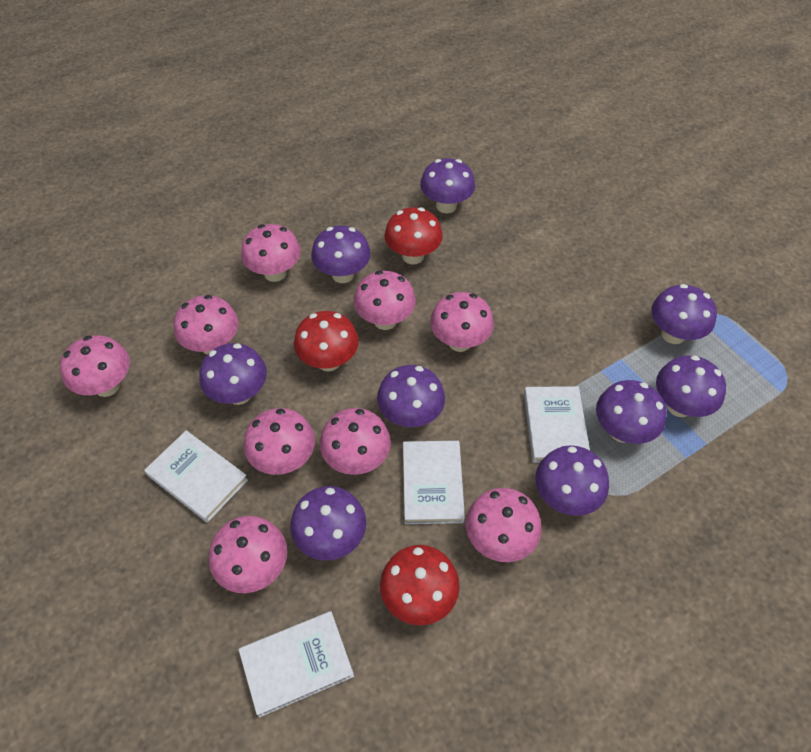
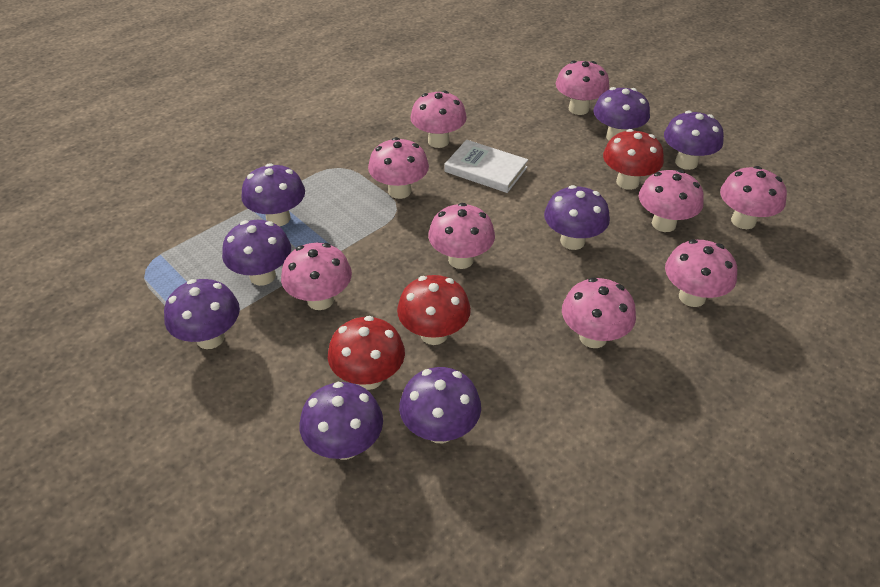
purple mushroom: 9 -> 8
white book: 4 -> 1

